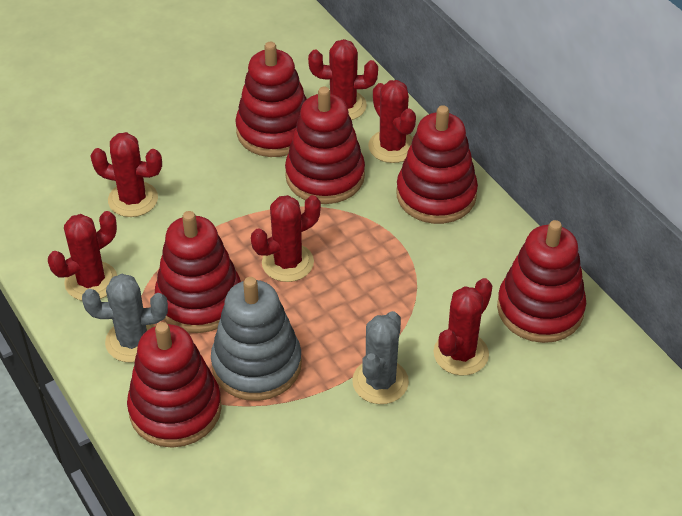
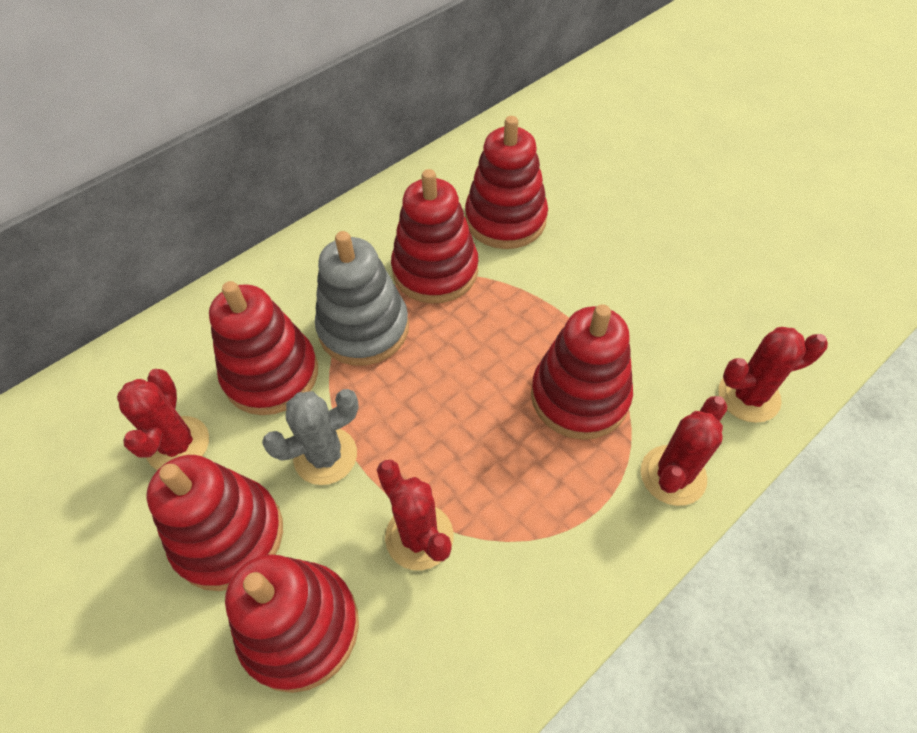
grey cactus: 2 -> 1
red cactus: 6 -> 4

